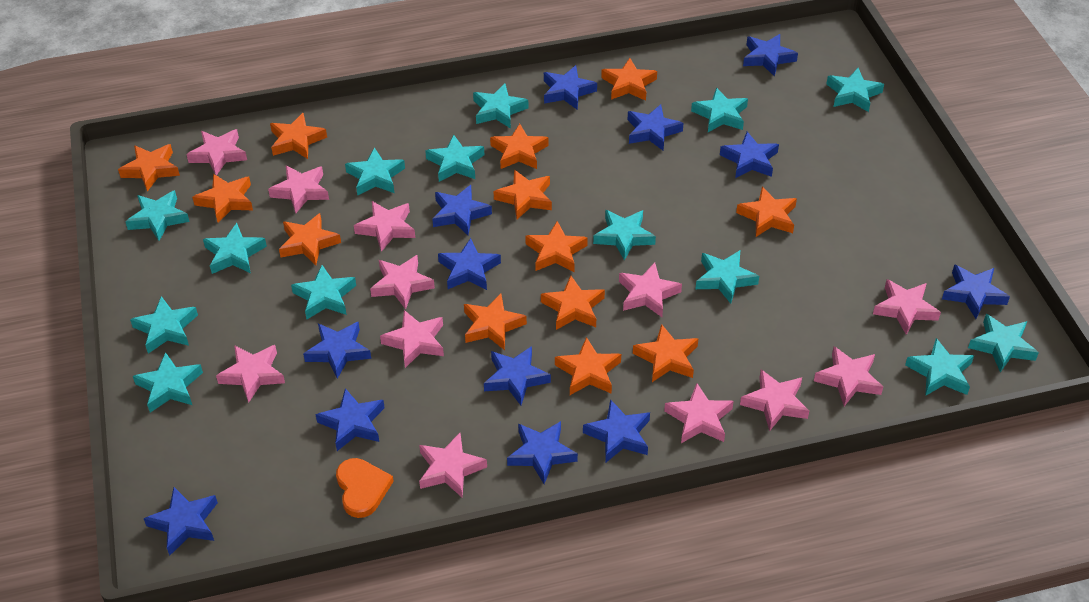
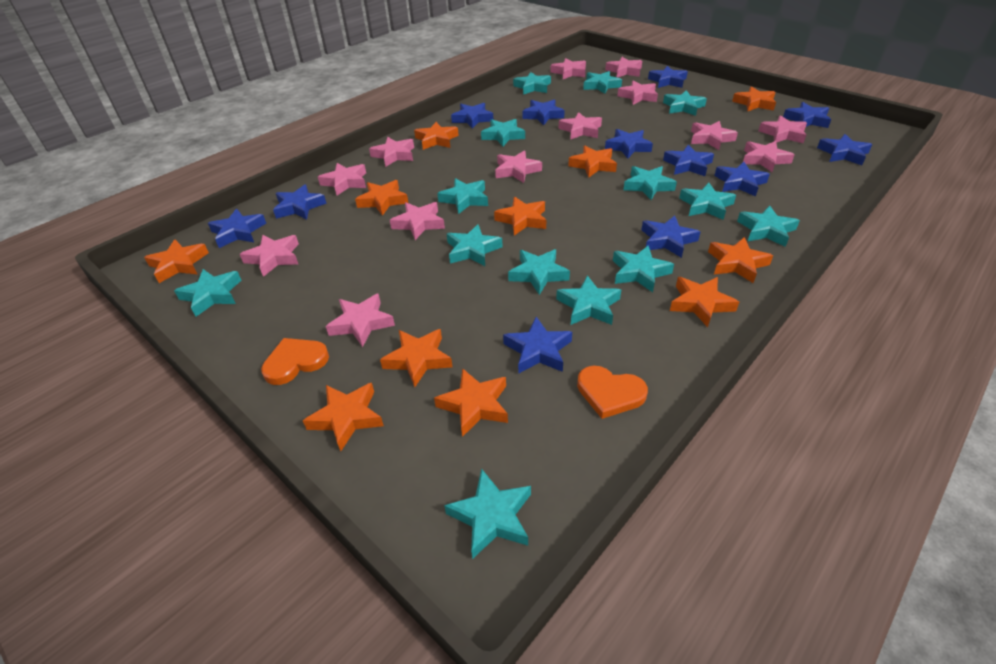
blue star: 13 -> 12
orange heart: 1 -> 2
orange star: 13 -> 11
pink star: 12 -> 13

